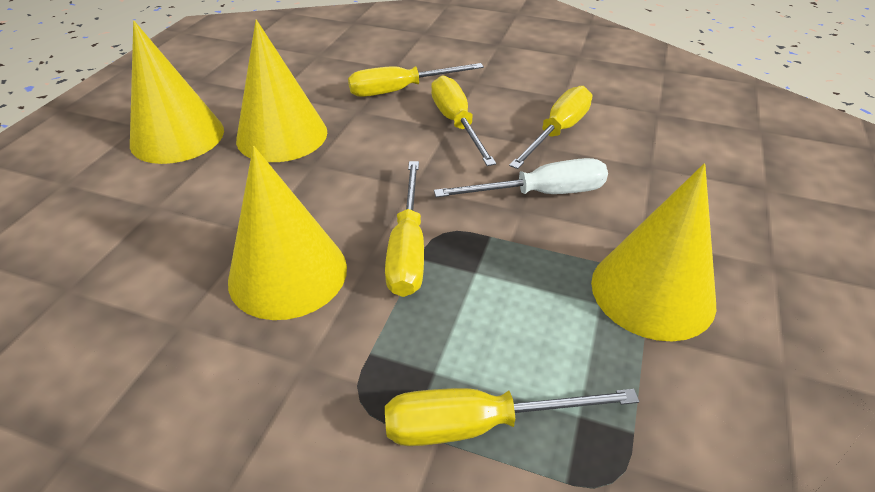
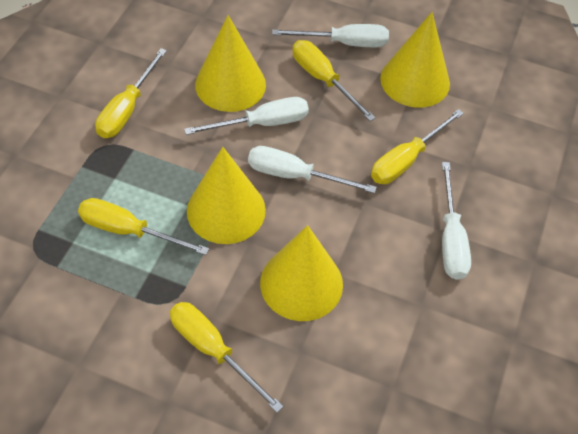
white screwdriver: 1 -> 4

